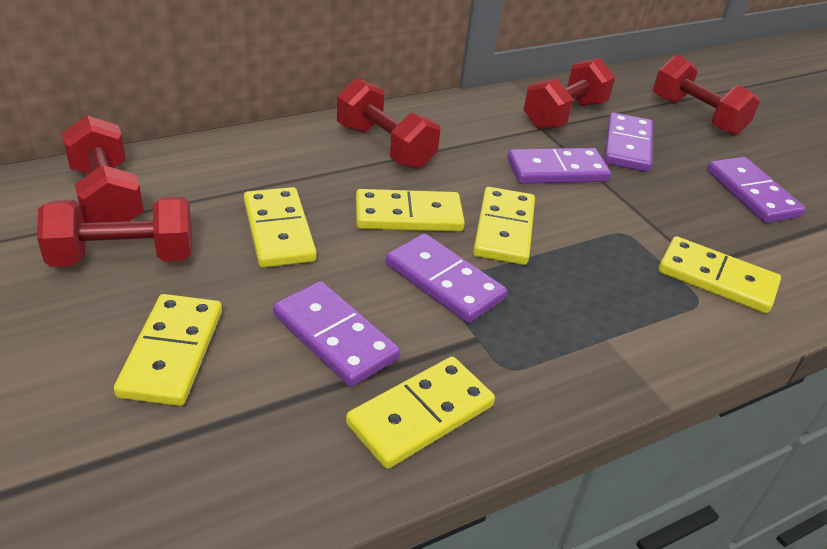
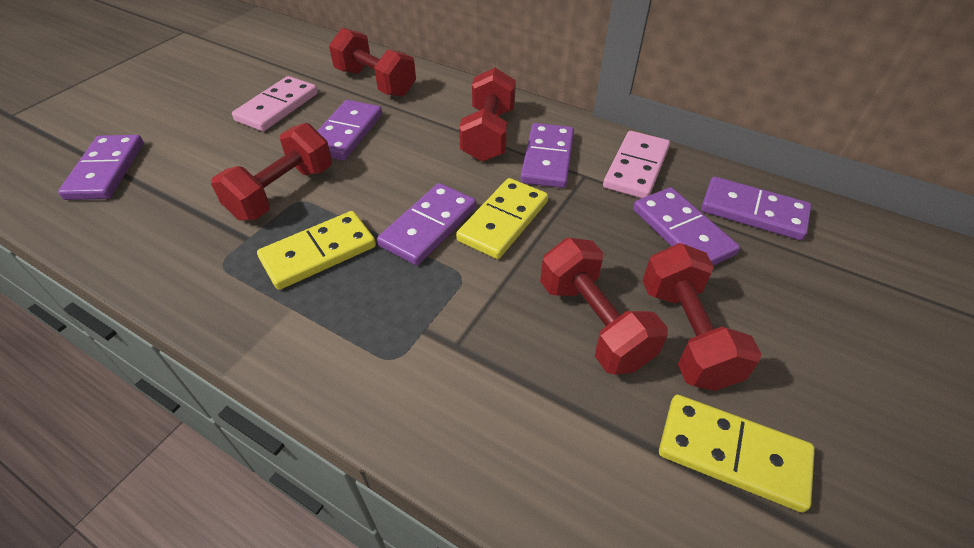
pink domino: 0 -> 2
purple domino: 5 -> 6
yellow domino: 6 -> 3

